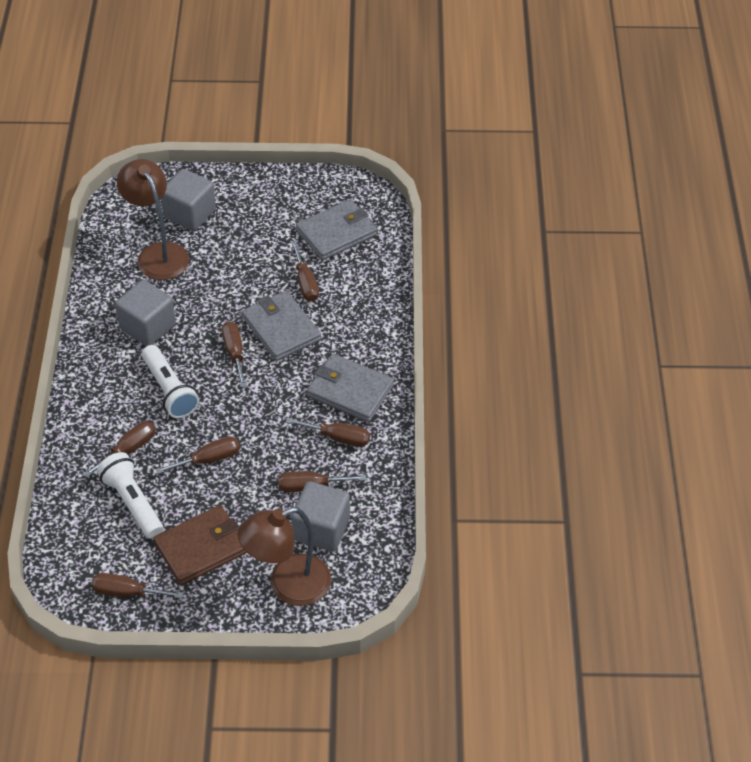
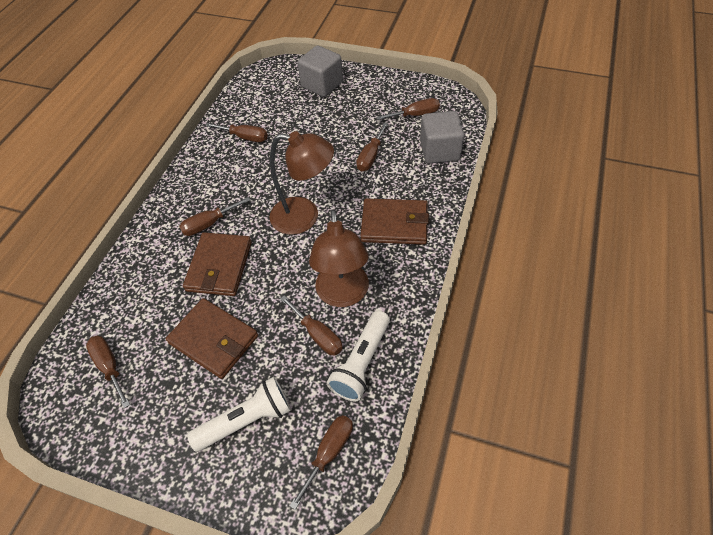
brown wallet: 1 -> 3
grey cube: 3 -> 2
grey wallet: 3 -> 0

